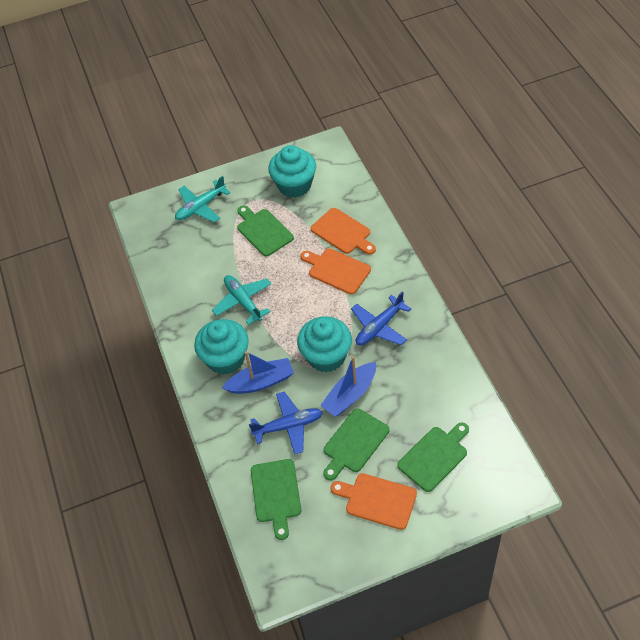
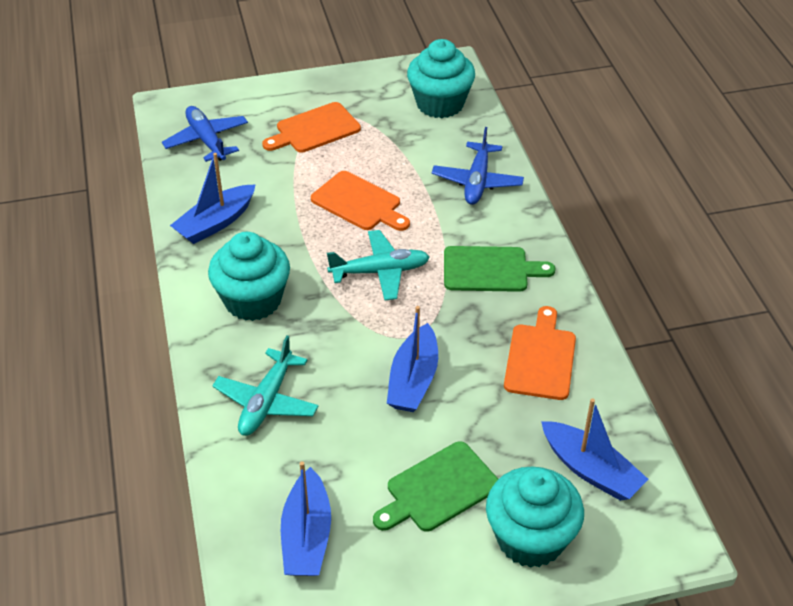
blue boat: 2 -> 4
green cutting board: 4 -> 2

